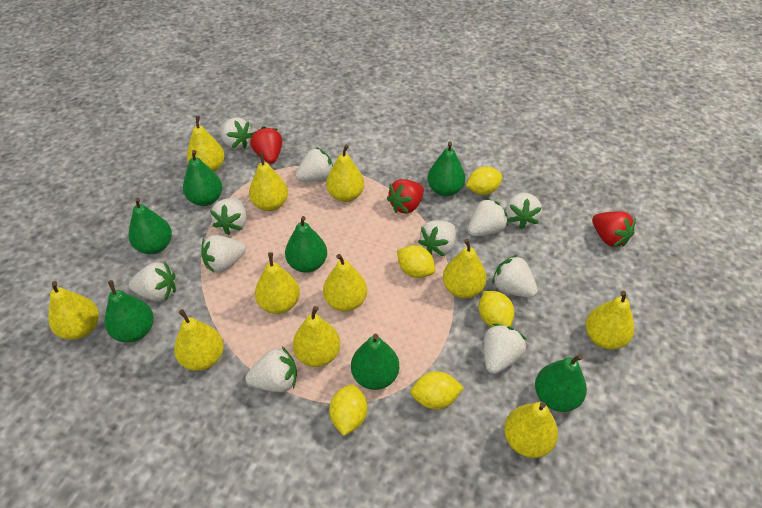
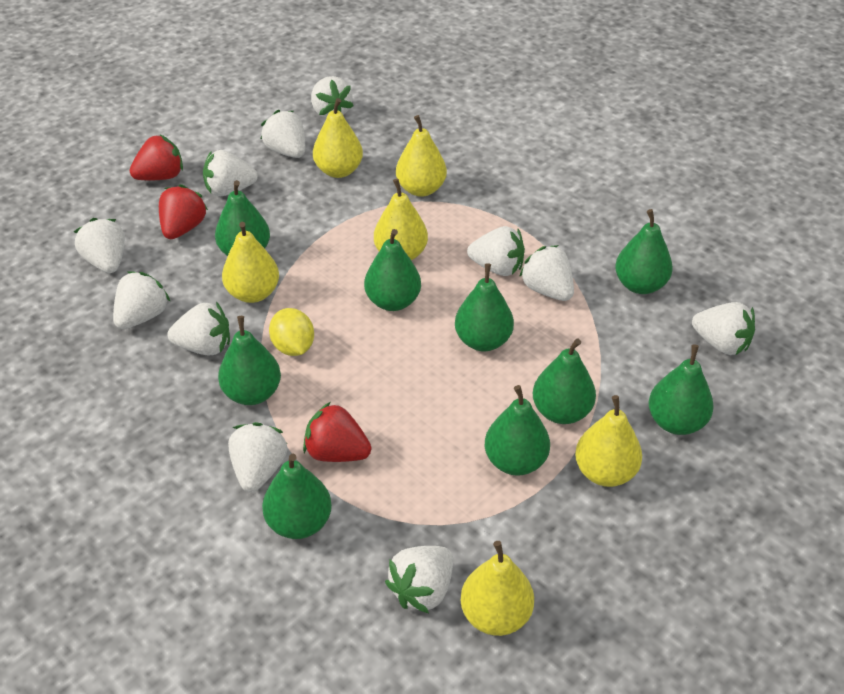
green pear: 7 -> 9
yellow lemon: 5 -> 1
yellow pear: 11 -> 6

